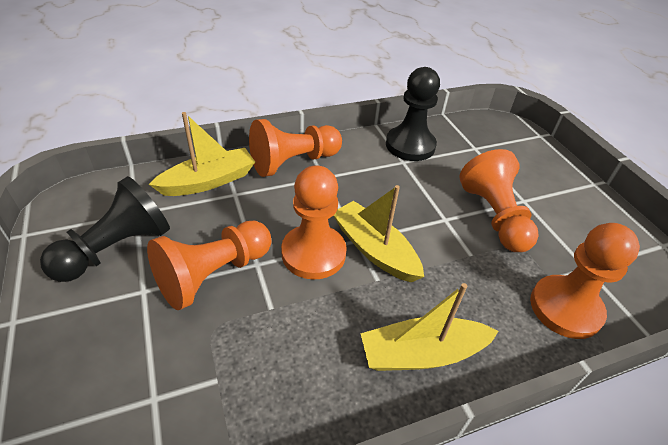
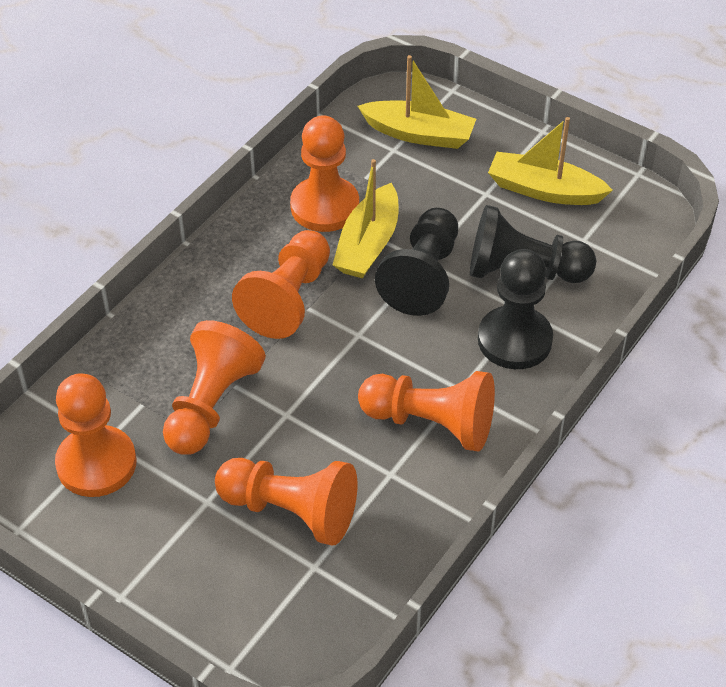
black pawn: 2 -> 3
orange pawn: 5 -> 6

